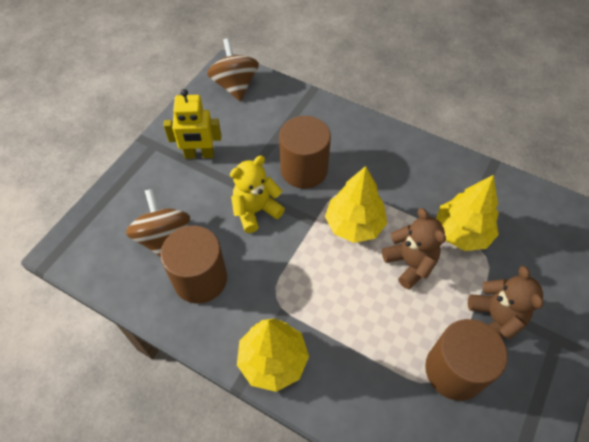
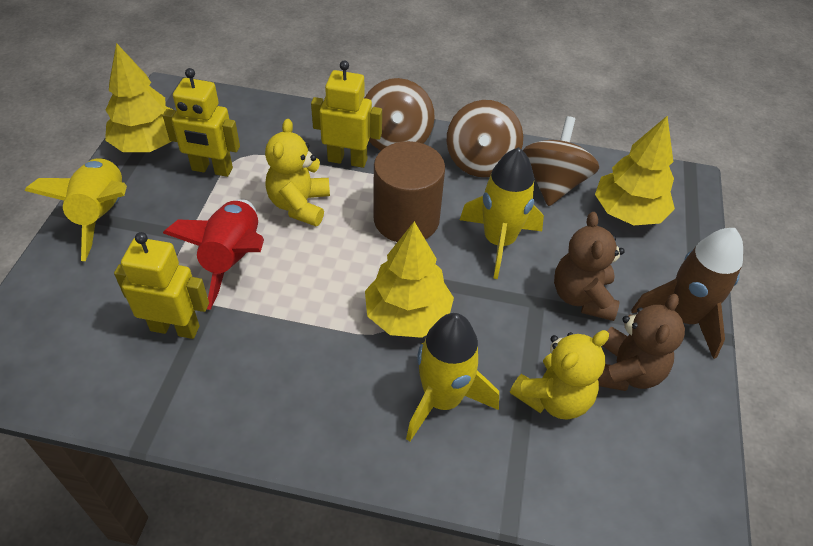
brown cylinder: 3 -> 1
brown rocket: 0 -> 1
brown spinning top: 2 -> 3
red rocket: 0 -> 1
yellow robot: 1 -> 3
yellow rocket: 0 -> 3
yellow teddy bear: 1 -> 2

